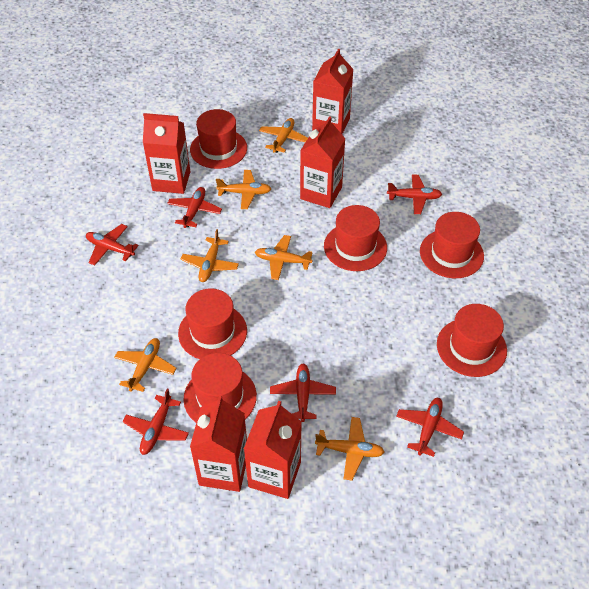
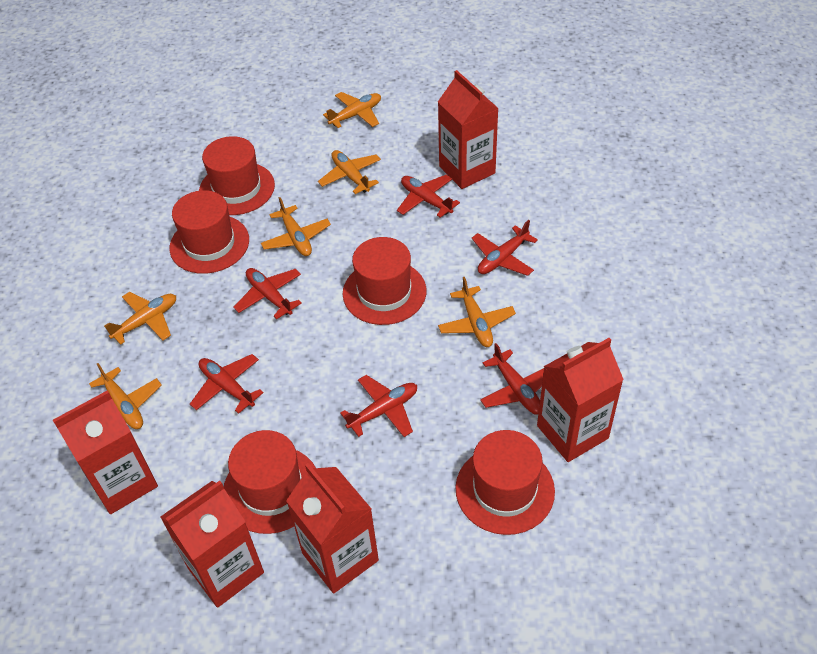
red hat: 6 -> 5

